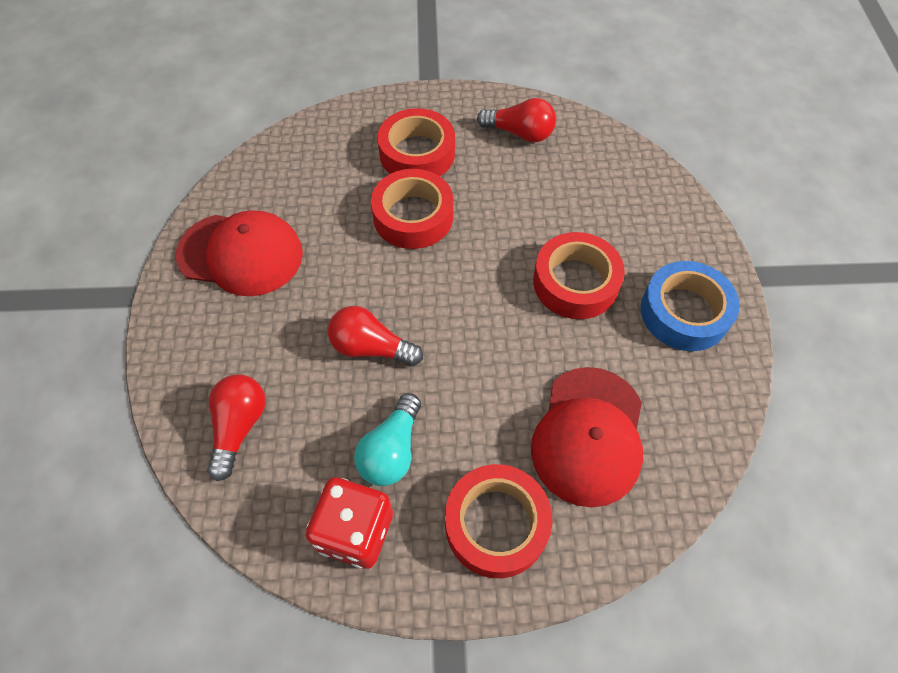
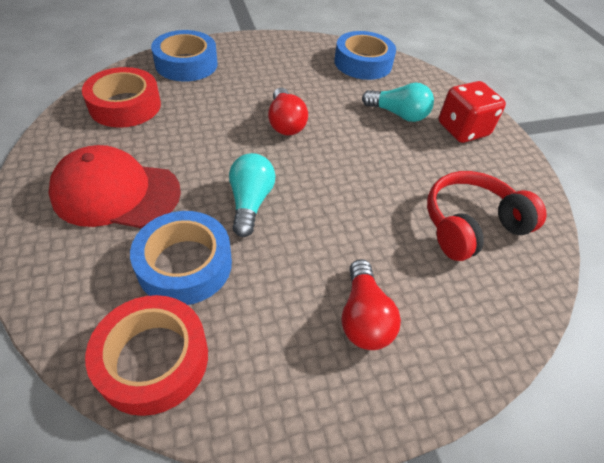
blue tape: 1 -> 3
red cap: 2 -> 1
red headphones: 0 -> 1
red light bulb: 3 -> 2
red tape: 4 -> 2
turquoise light bulb: 1 -> 2

